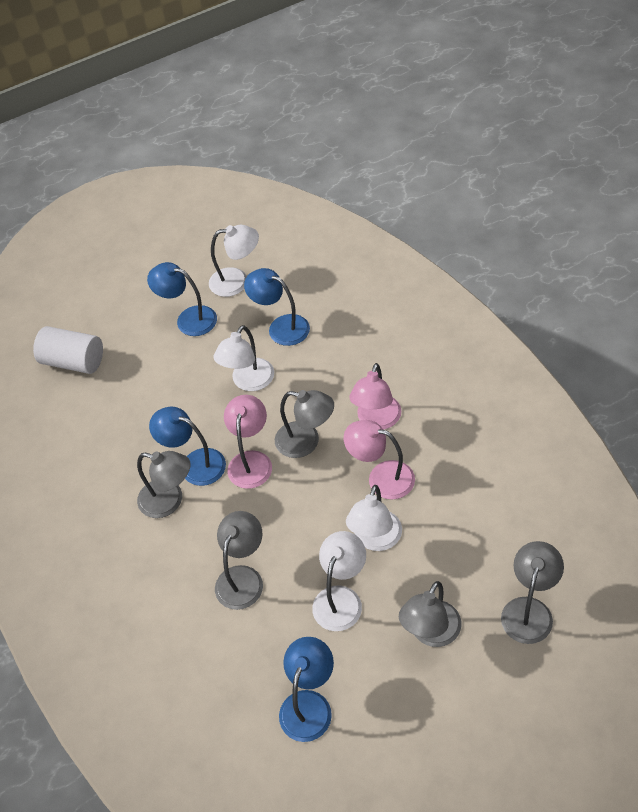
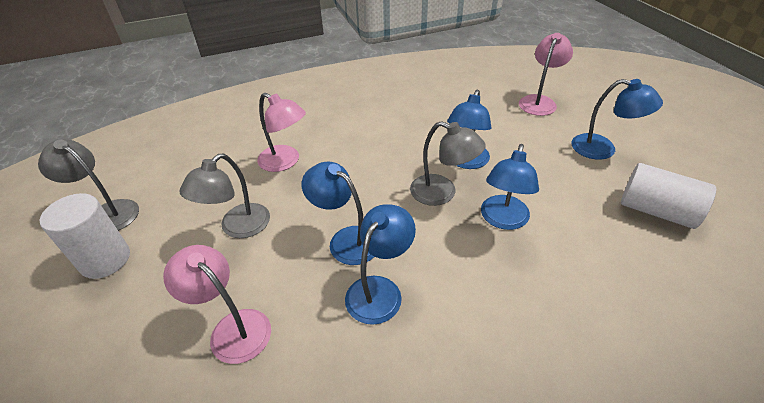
blue lamp: 4 -> 5
grey lamp: 5 -> 3
white cylinder: 1 -> 2
white lamp: 4 -> 0

